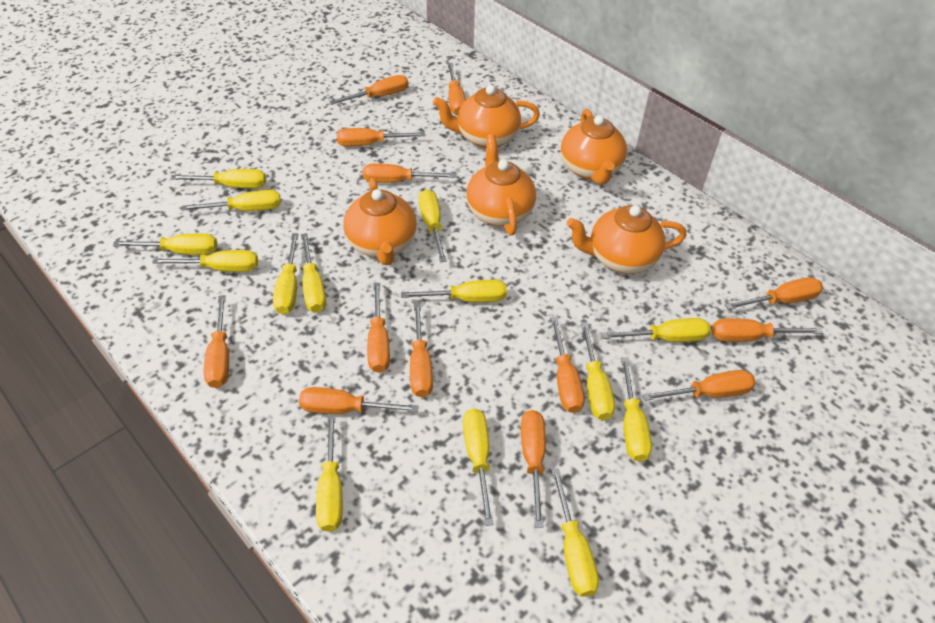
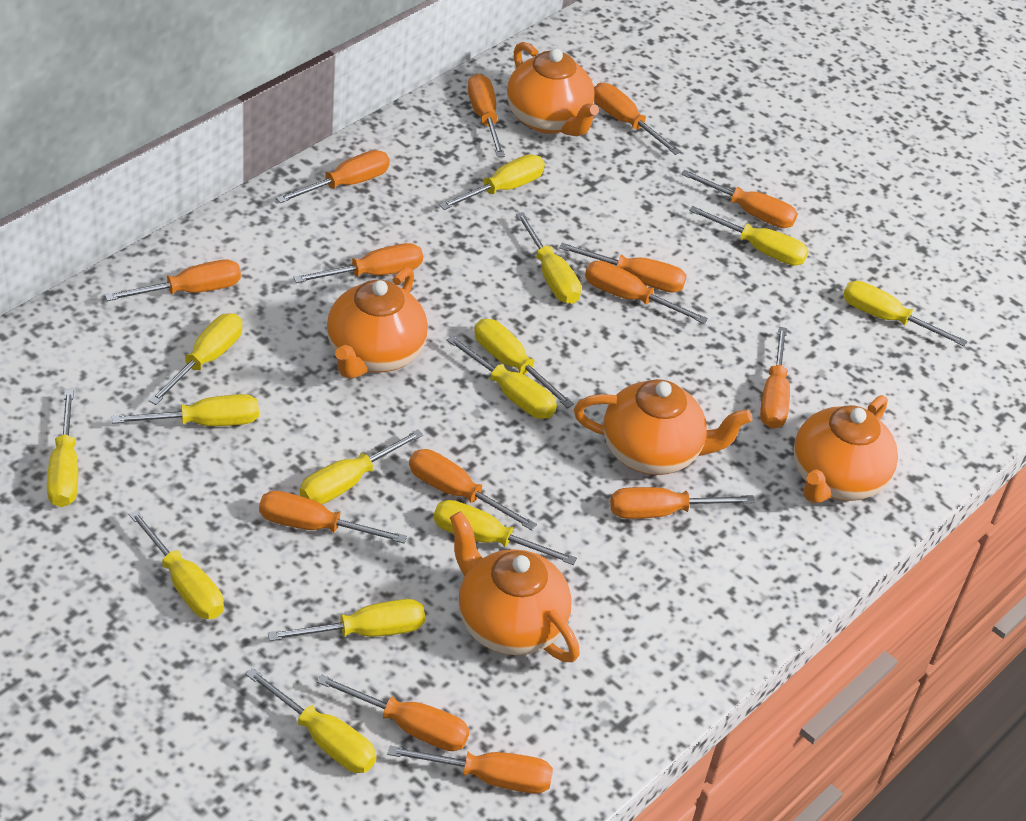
orange screwdriver: 13 -> 14

